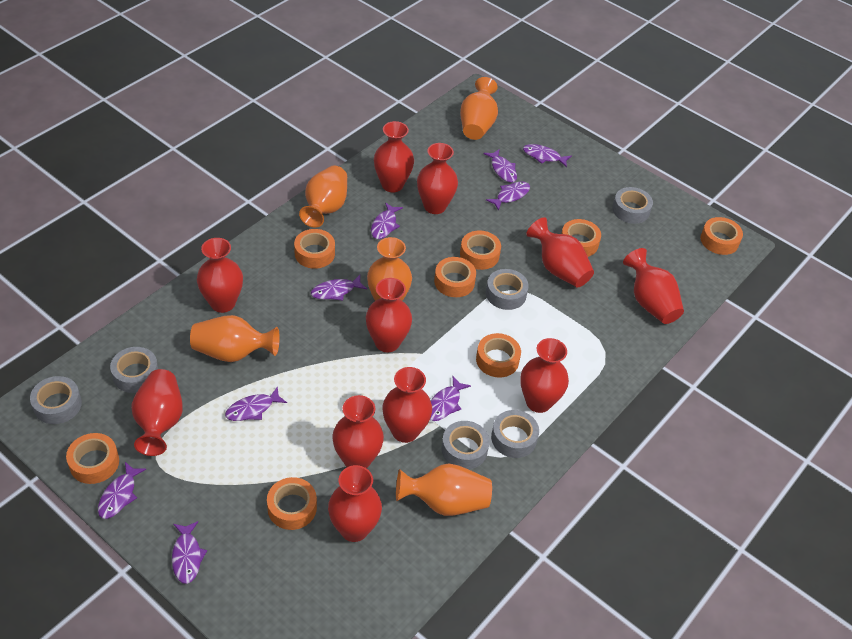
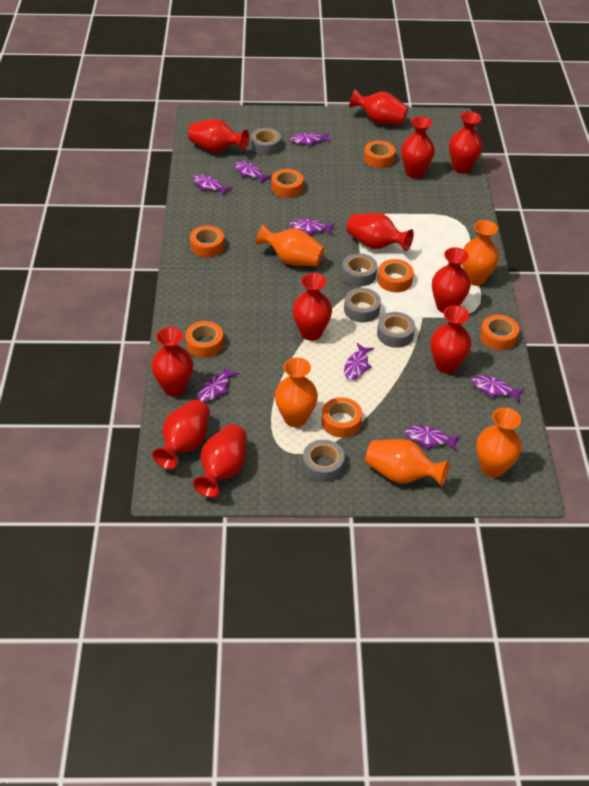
grey tape: 6 -> 5
orange tape: 8 -> 7
purple fish: 9 -> 8

